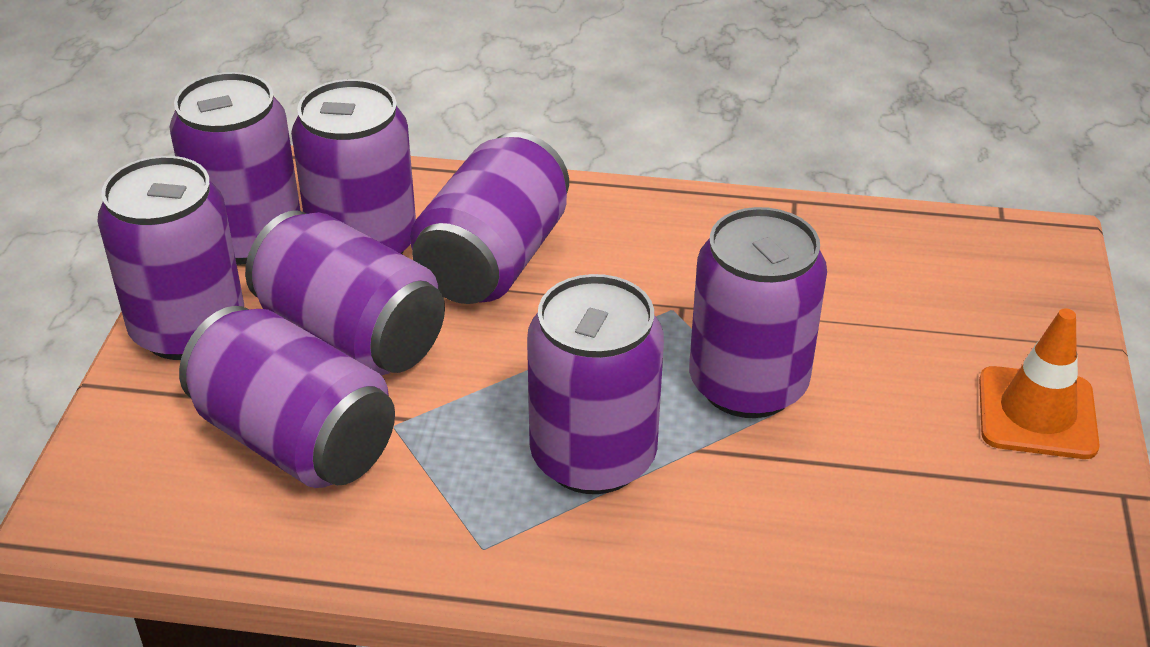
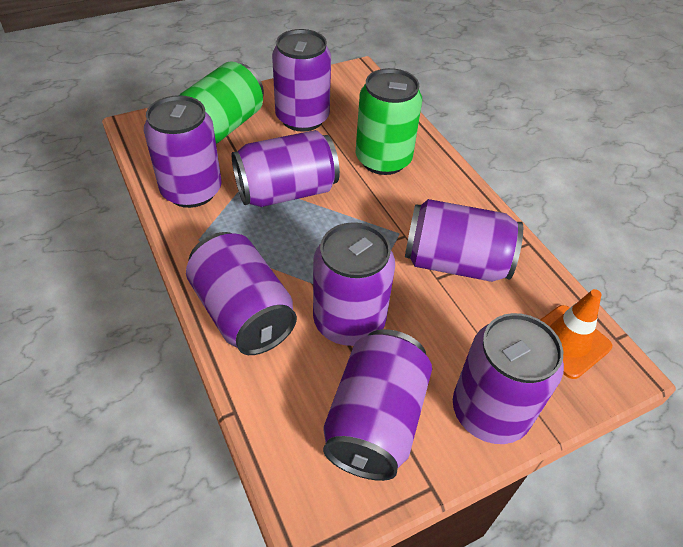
green can: 0 -> 2

